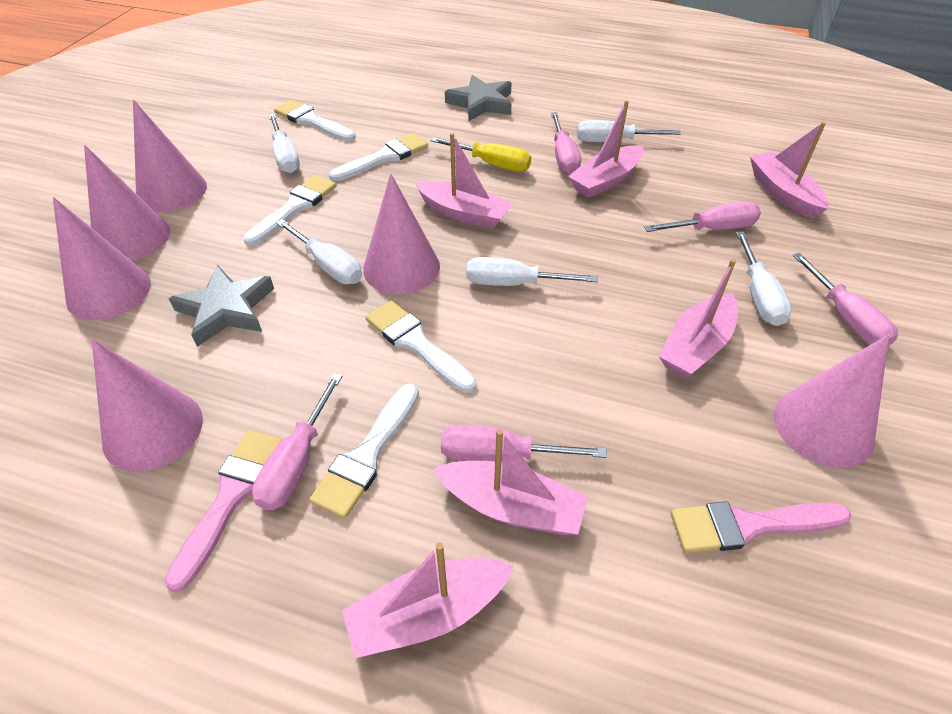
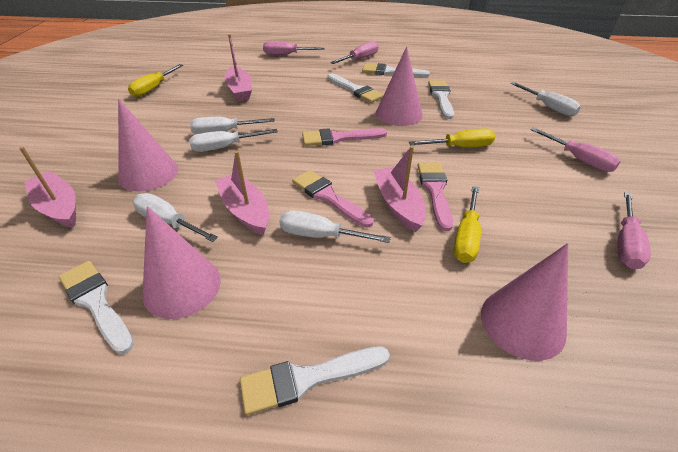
grey star: 2 -> 0
pink boat: 6 -> 4
pink brush: 2 -> 3
pink cone: 6 -> 4
pink screwdriver: 5 -> 4
yellow screwdriver: 1 -> 3

